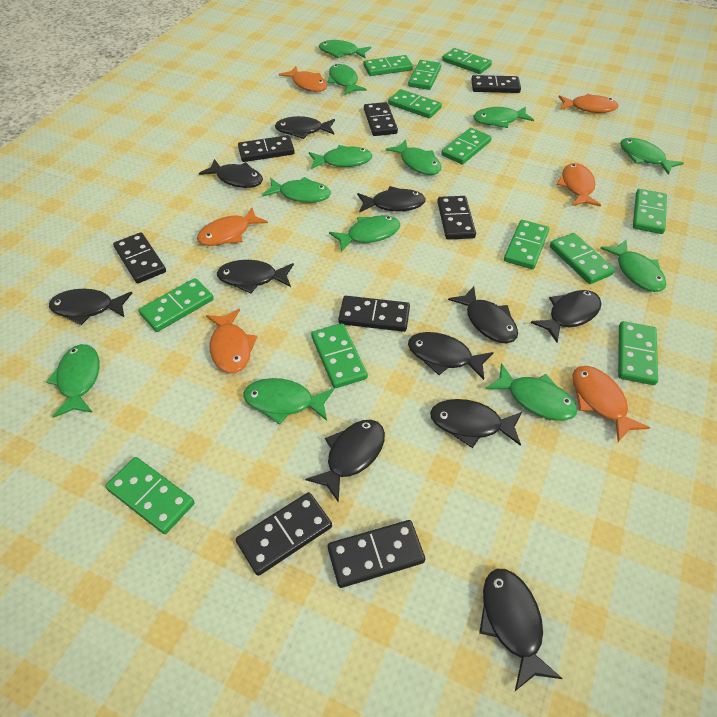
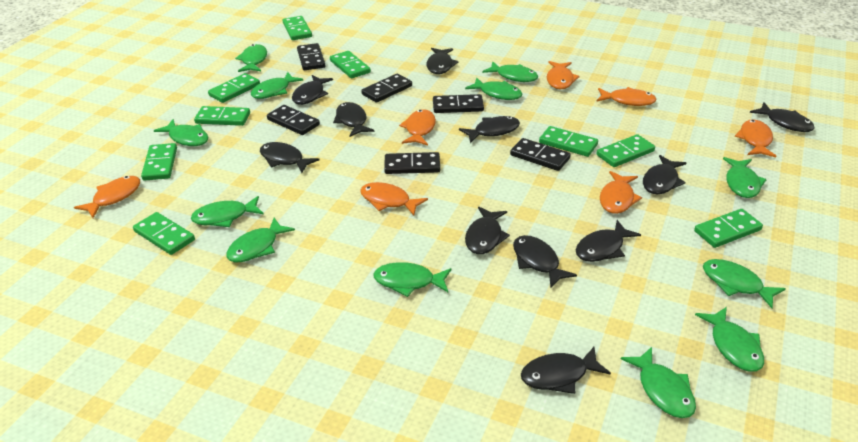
black domino: 8 -> 6
green domino: 12 -> 9
orange fish: 6 -> 7

